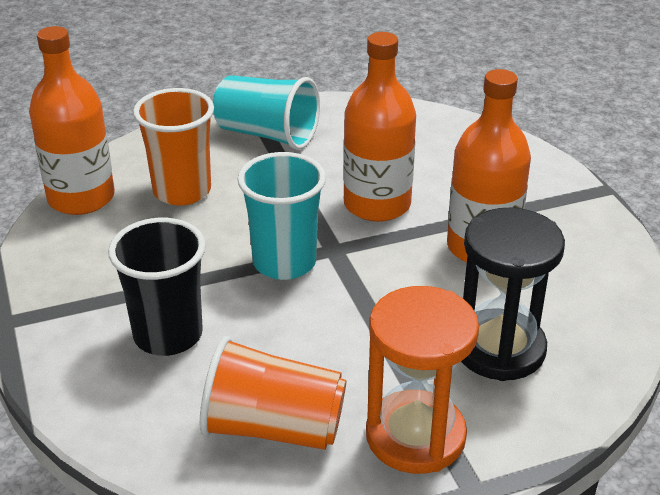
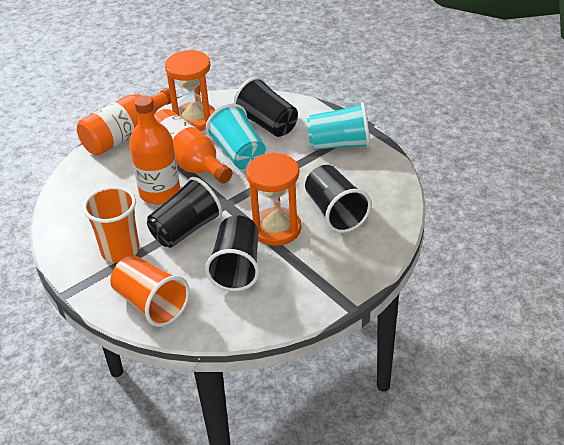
black cup: 1 -> 4
black hourglass: 1 -> 0
orange hourglass: 1 -> 2

